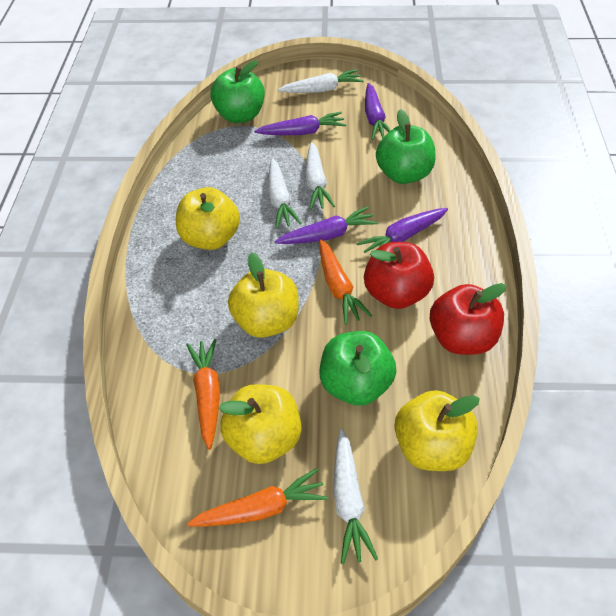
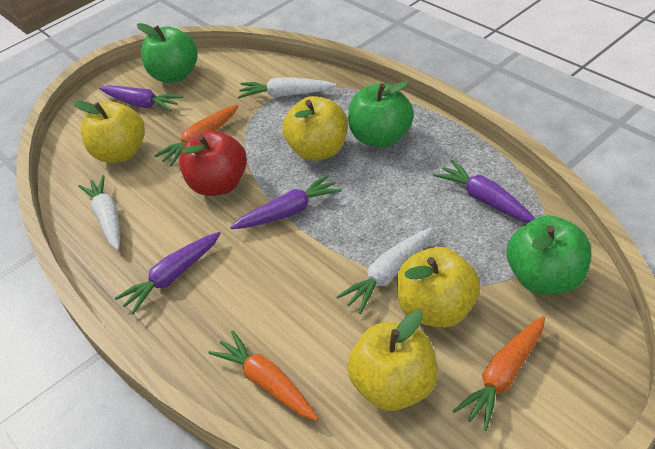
red apple: 2 -> 1
white carrot: 4 -> 3

